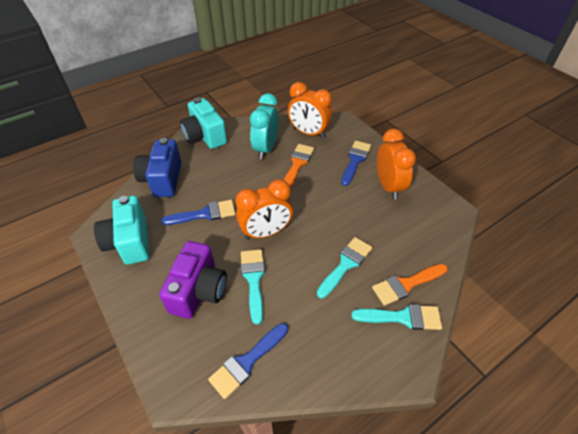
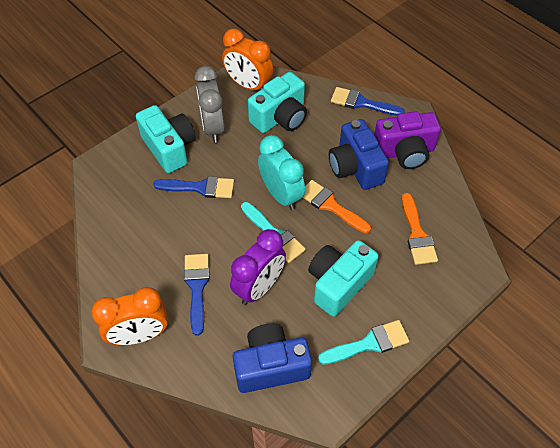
blue camera: 1 -> 2
grey clock: 0 -> 1
orange clock: 3 -> 2
purple clock: 0 -> 1
turquoise brush: 3 -> 2
turquoise camera: 2 -> 3

